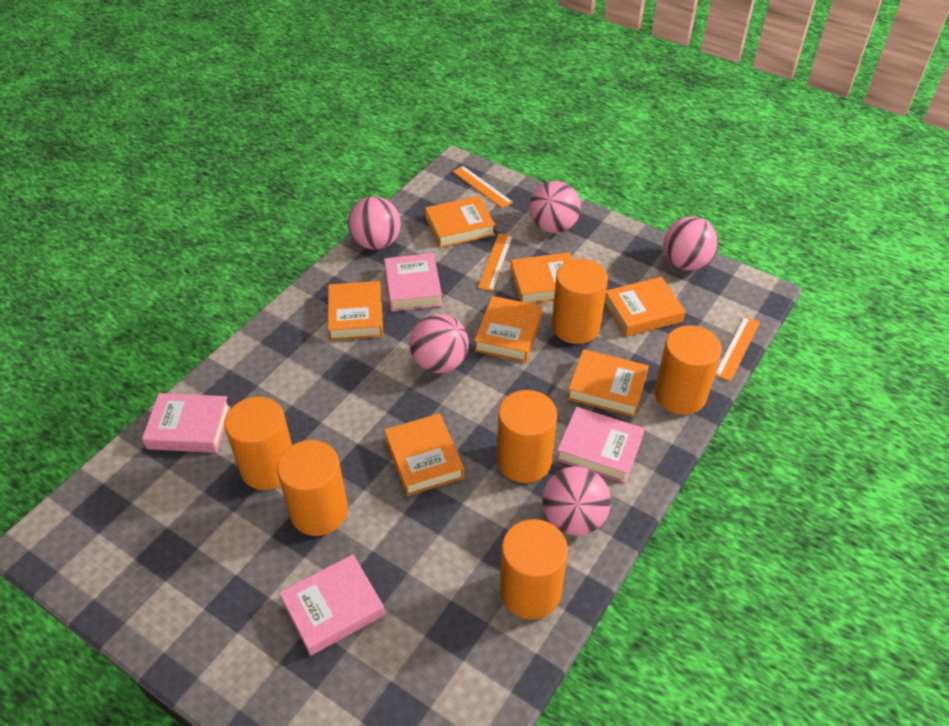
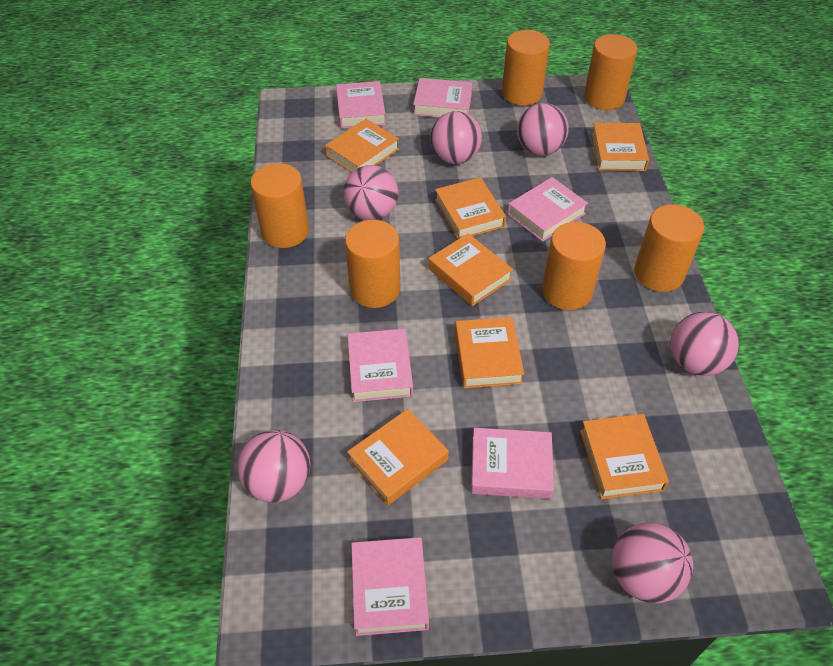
orange ruler: 3 -> 0
pink ball: 5 -> 6
pink book: 4 -> 6

